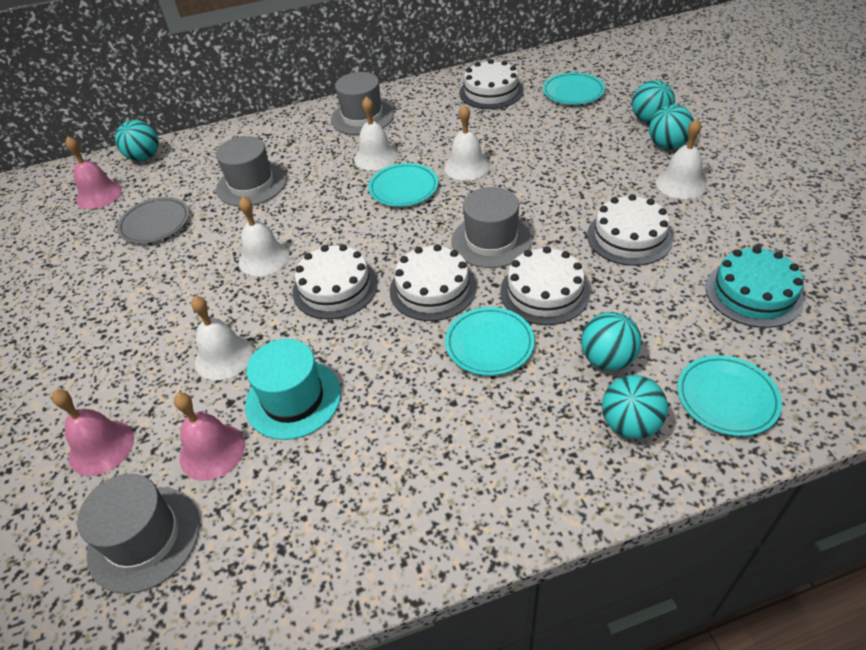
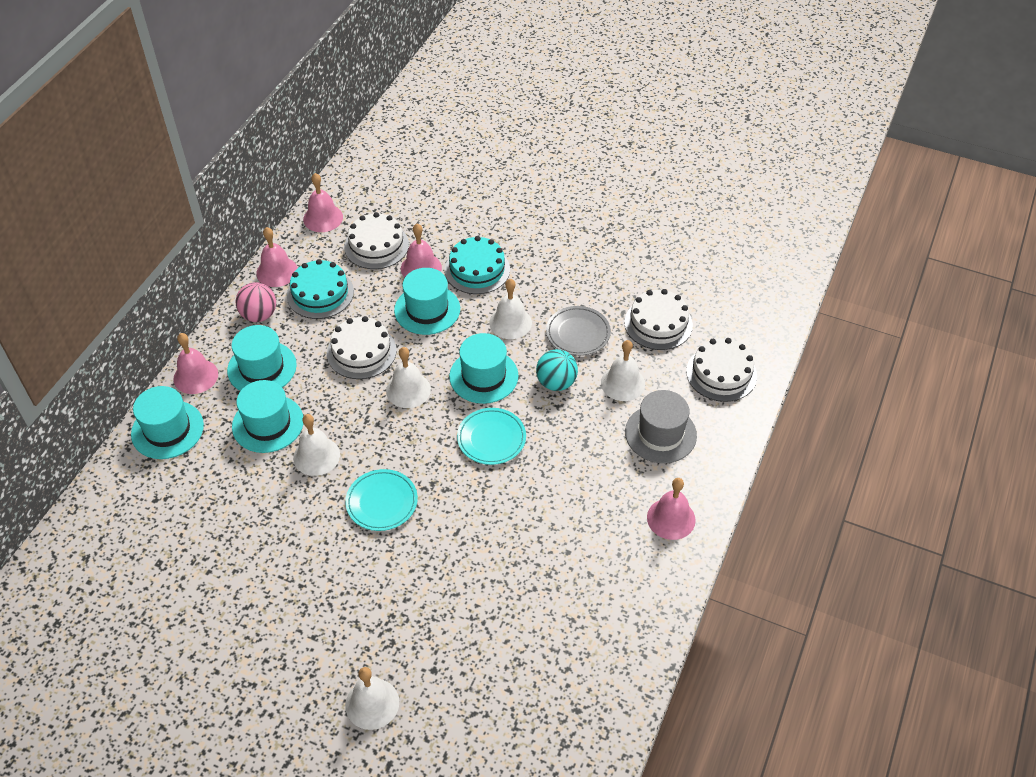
grey hat: 4 -> 1
pink ball: 0 -> 1
pink bell: 3 -> 5
turquoise ball: 5 -> 1
turquoise cake: 1 -> 2
turquoise hat: 1 -> 5
turquoise plate: 4 -> 2
white cake: 5 -> 4

